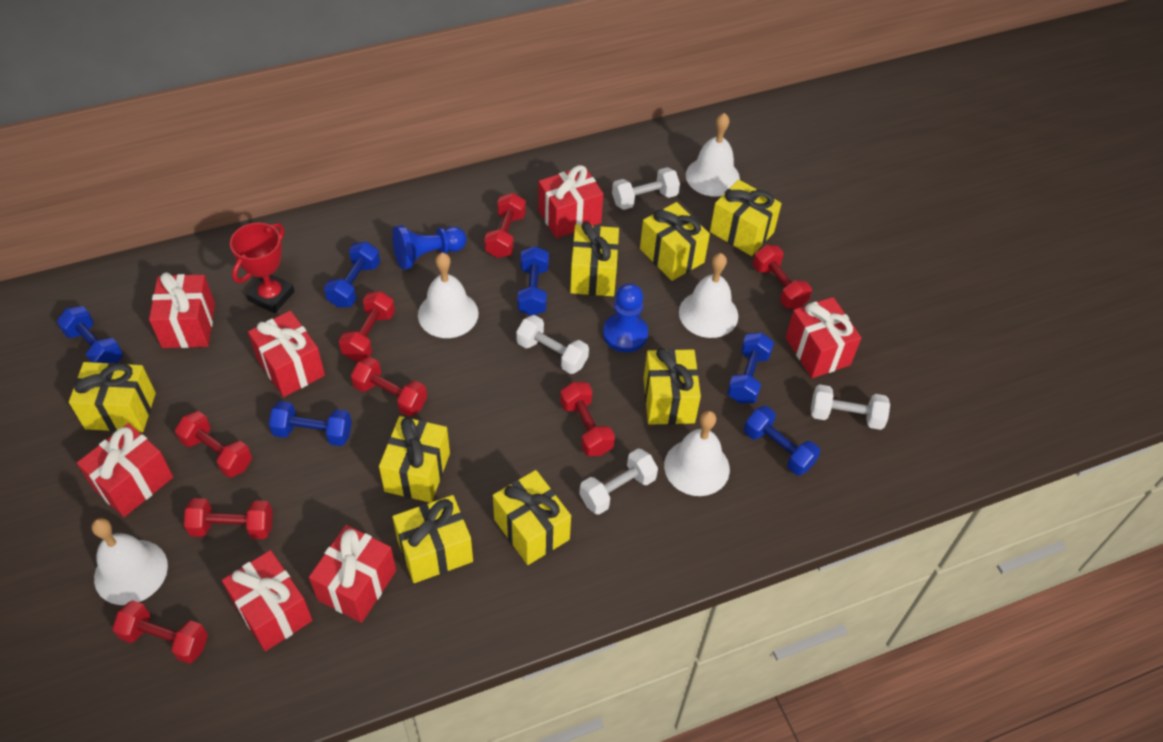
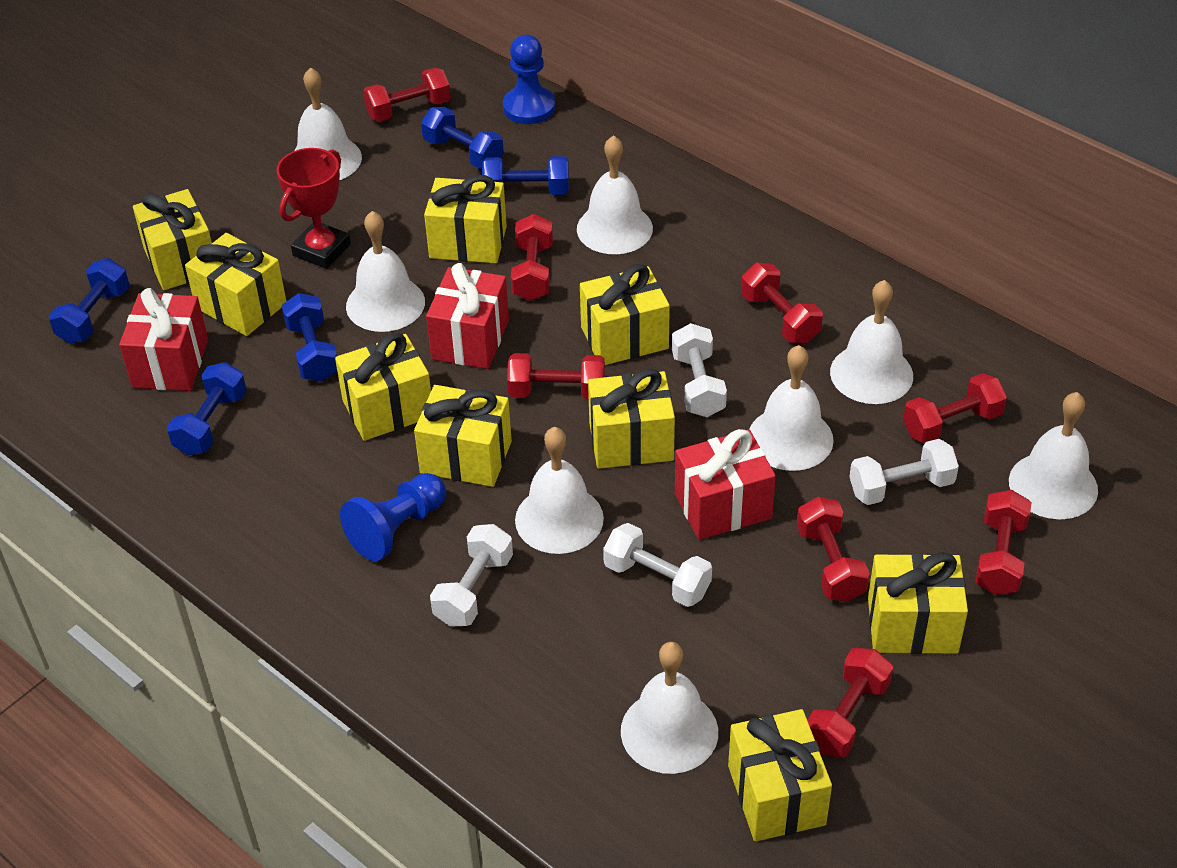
blue dumbbell: 6 -> 5
red gift: 7 -> 3
white bell: 5 -> 8
yellow gift: 8 -> 9

